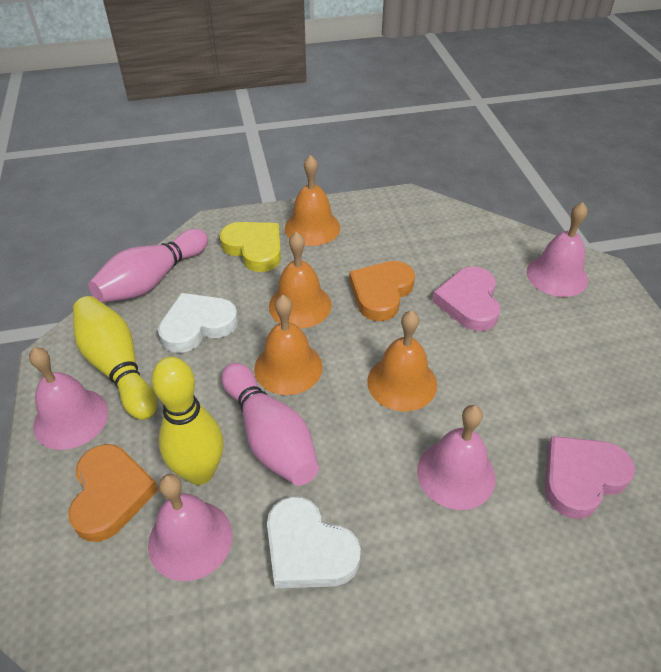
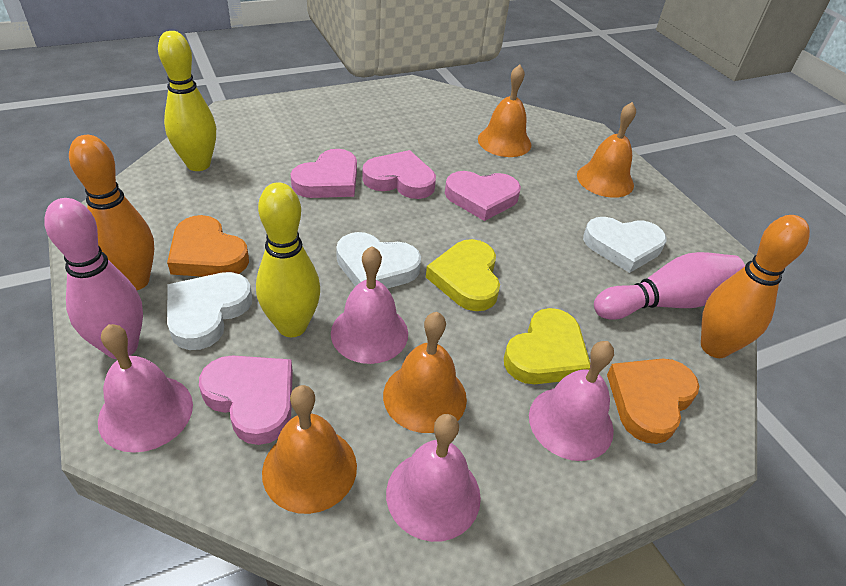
orange bowling pin: 0 -> 2
pink heart: 2 -> 4
white heart: 2 -> 3
yellow heart: 1 -> 2

